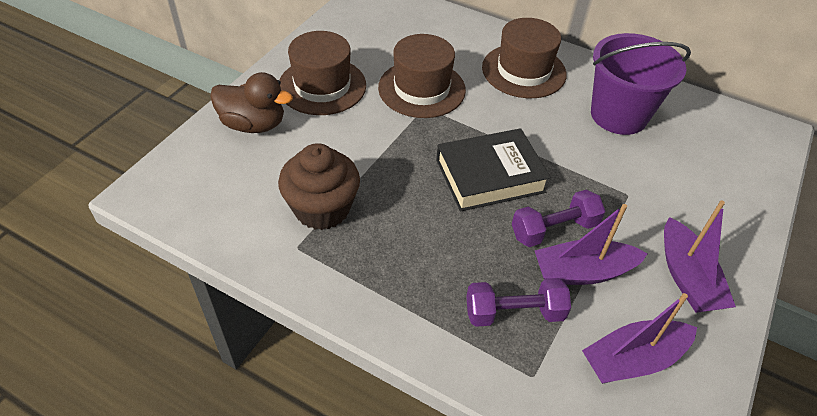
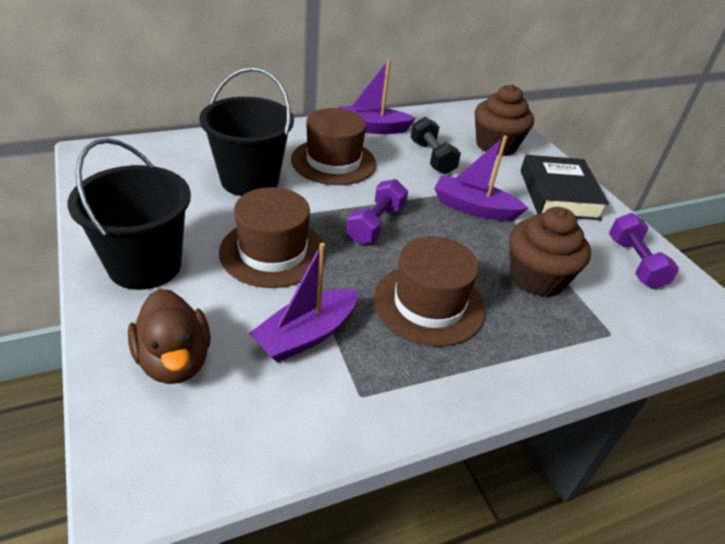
black bucket: 0 -> 2
black dumbbell: 0 -> 1
brown cupcake: 1 -> 2
purple bucket: 1 -> 0

